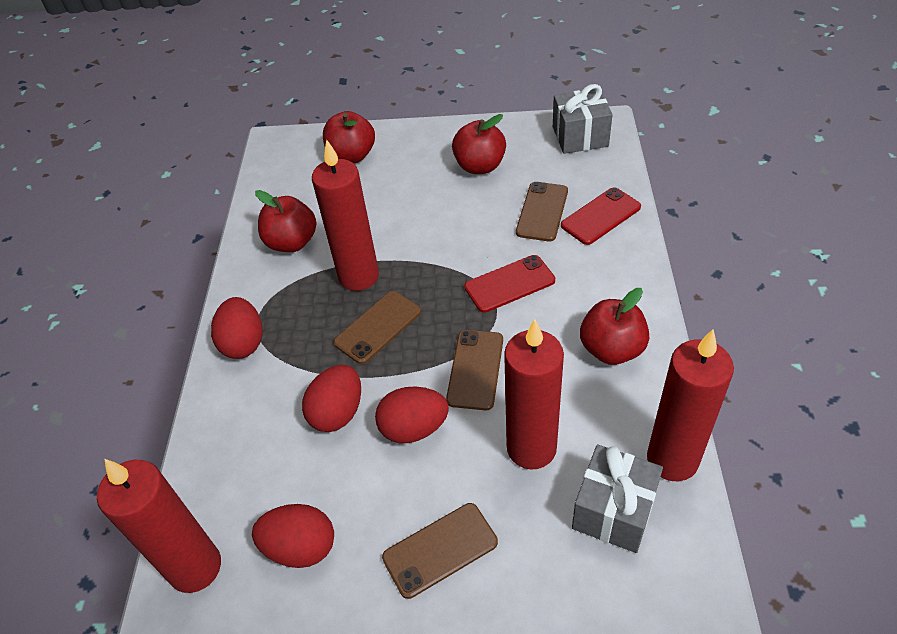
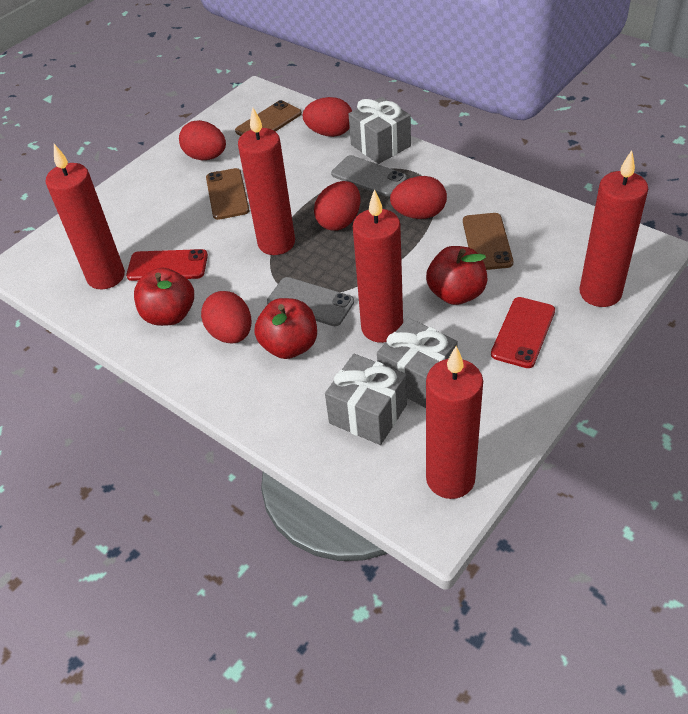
brown phone: 4 -> 3
grey gift: 2 -> 3
grey phone: 0 -> 2
red apple: 4 -> 3
red candle: 4 -> 5
red egg: 4 -> 5

